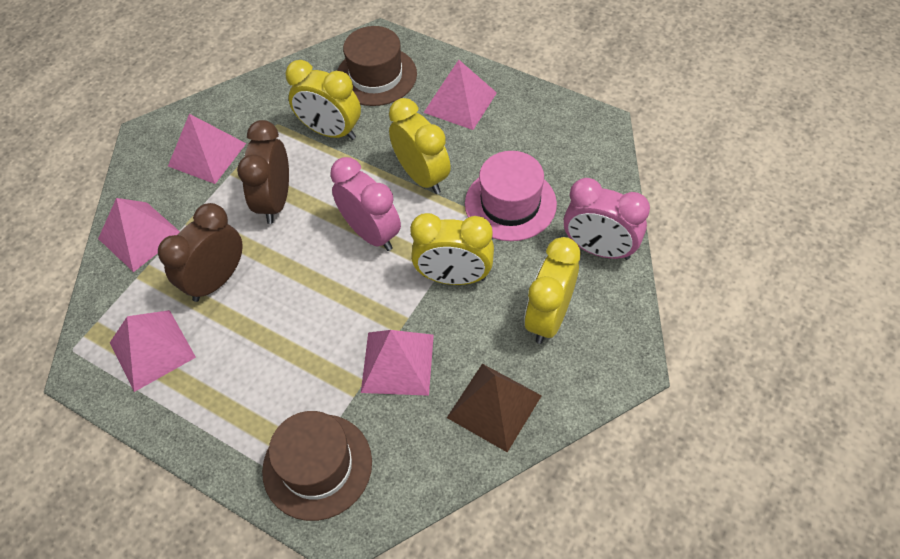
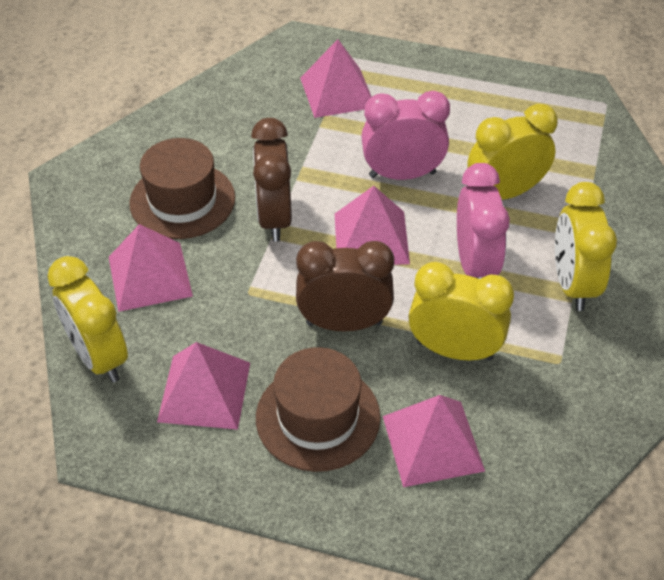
brown pyramid: 1 -> 0
pink hat: 1 -> 0

